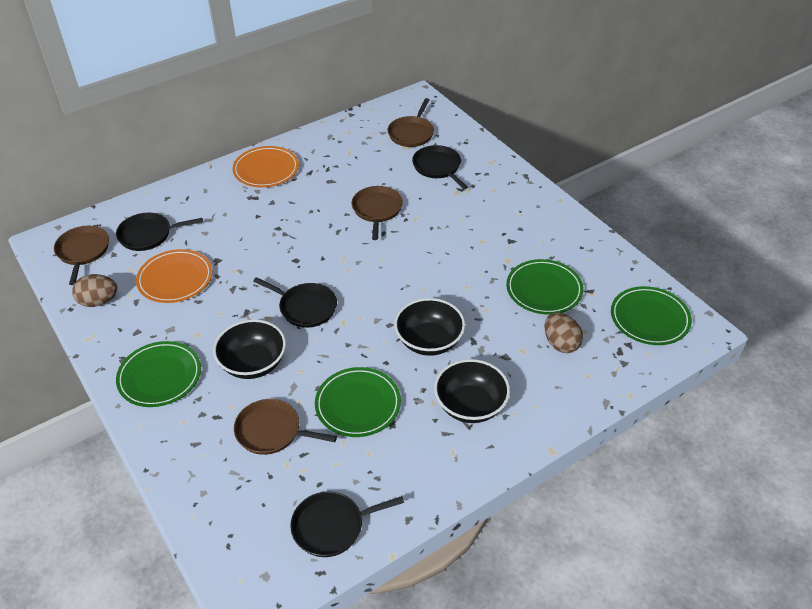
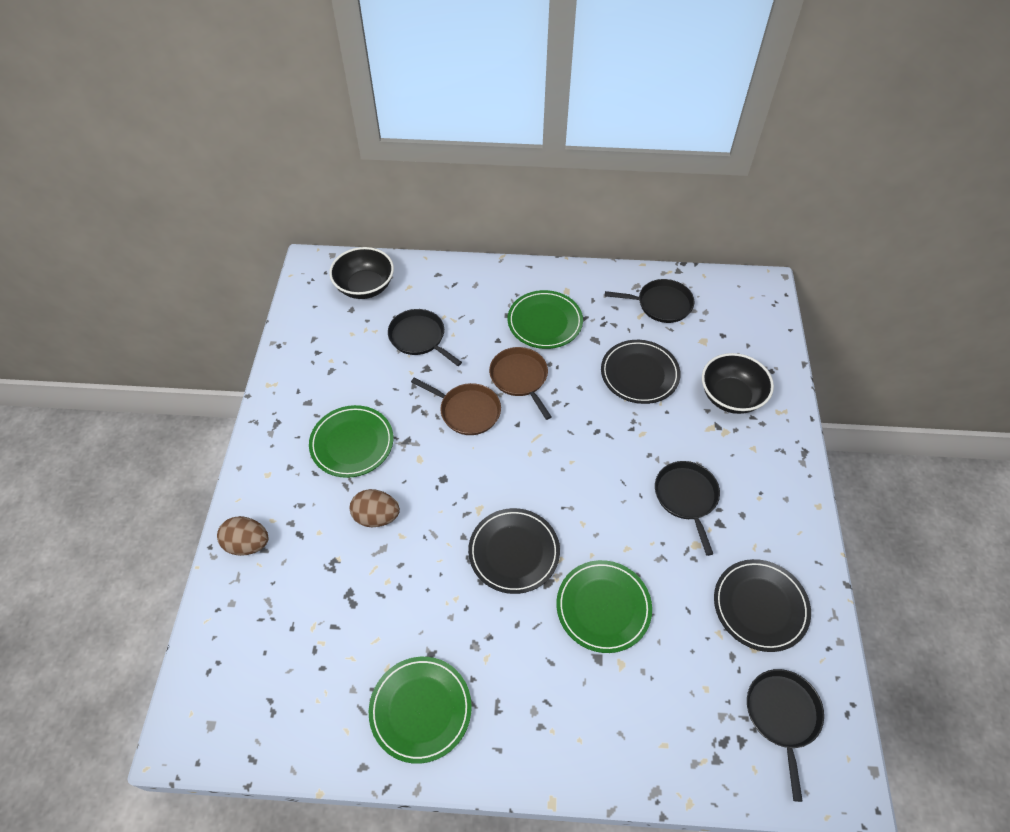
black bowl: 3 -> 2
black plate: 0 -> 3
brown pan: 4 -> 2
orange plate: 2 -> 0

